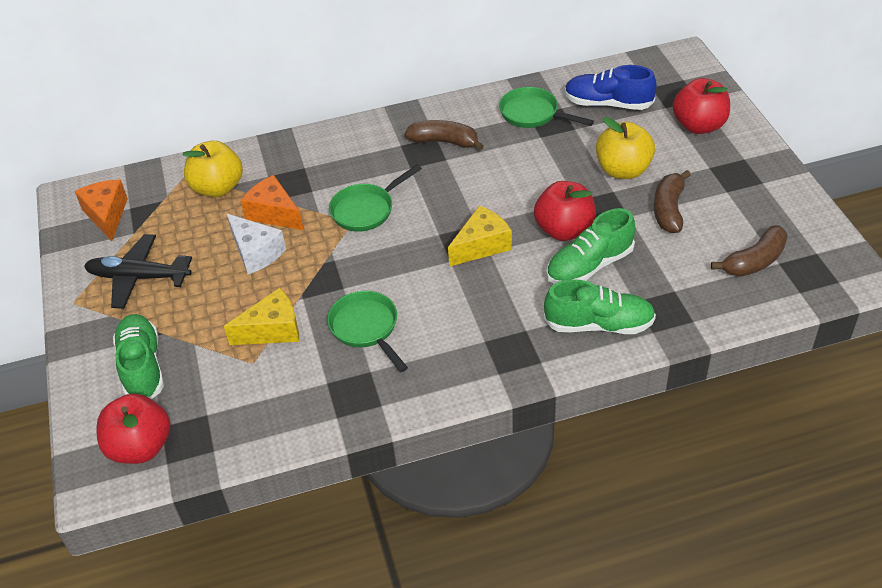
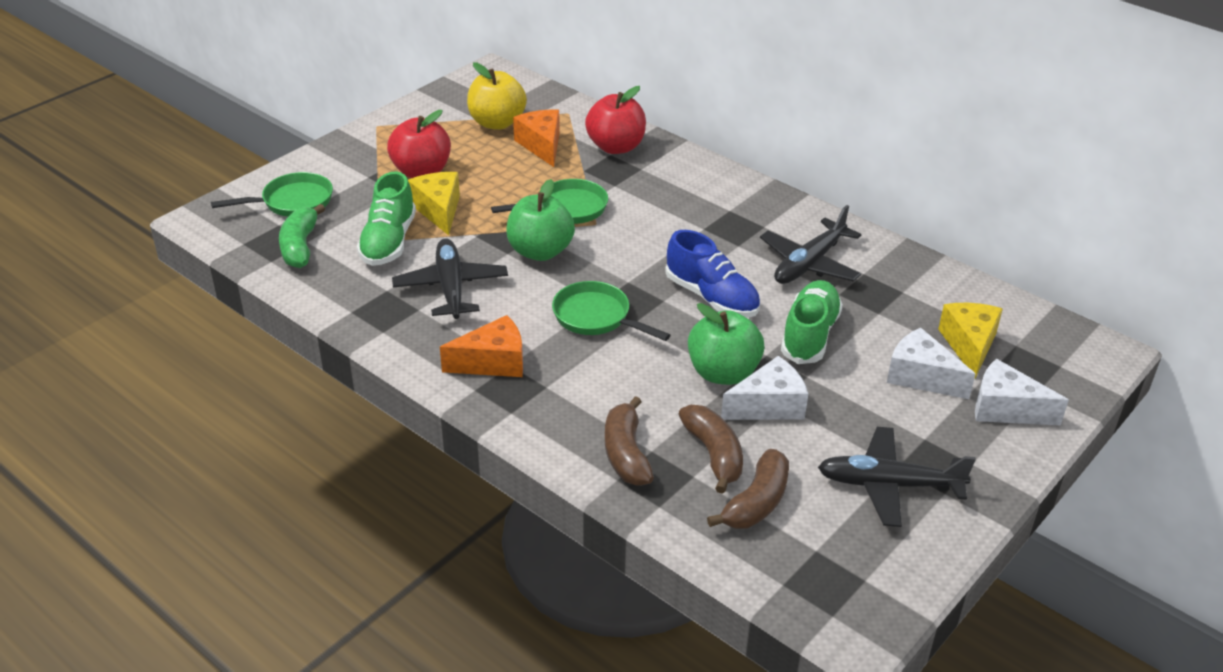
black plane: 1 -> 3
green apple: 0 -> 2
green banana: 0 -> 1
green shoe: 3 -> 2
red apple: 3 -> 2
white cheese: 1 -> 3
yellow apple: 2 -> 1

